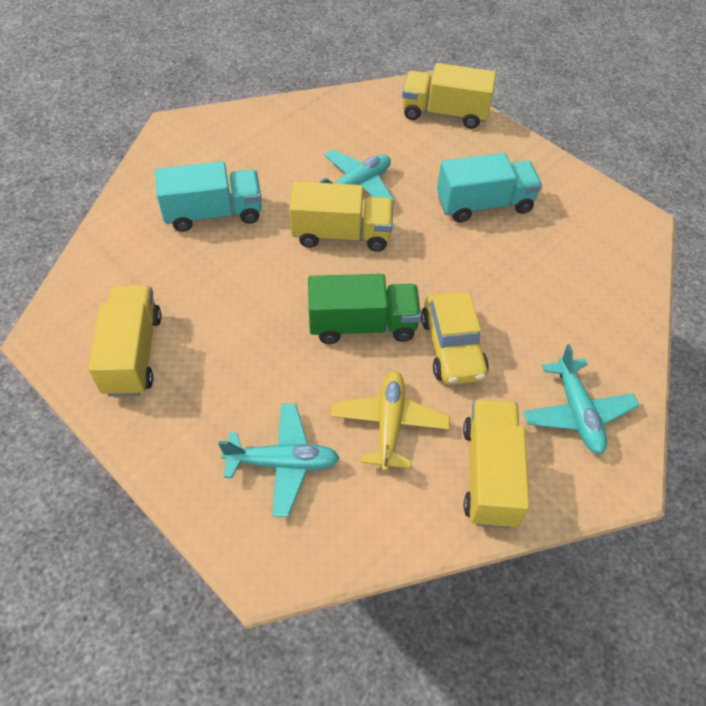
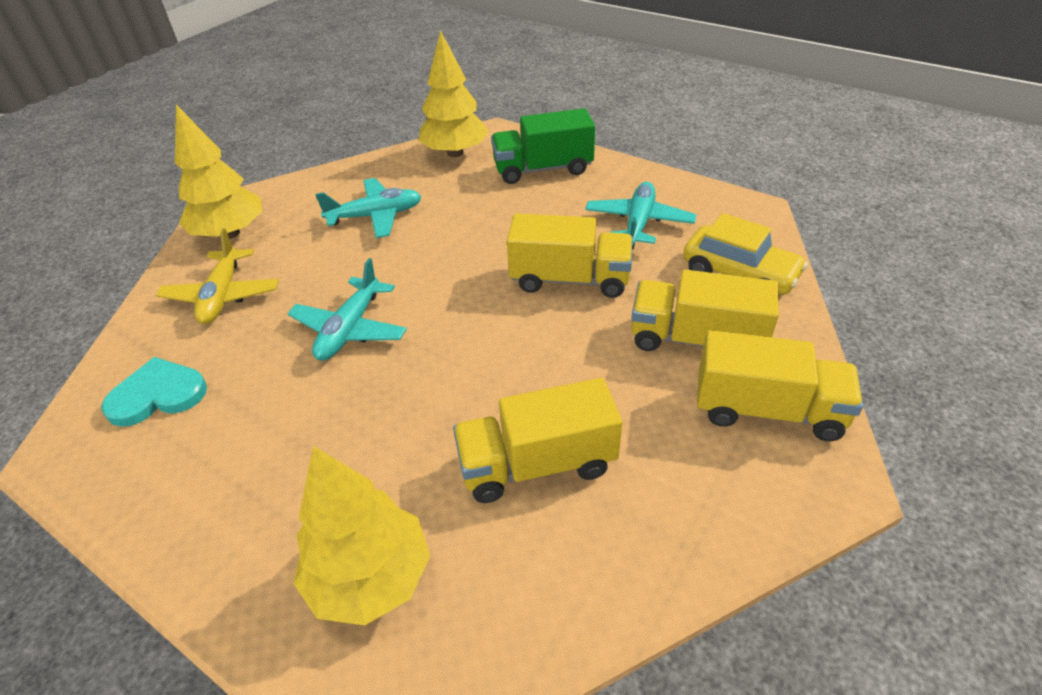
turquoise heart: 0 -> 1
turquoise truck: 2 -> 0
yellow tree: 0 -> 3

